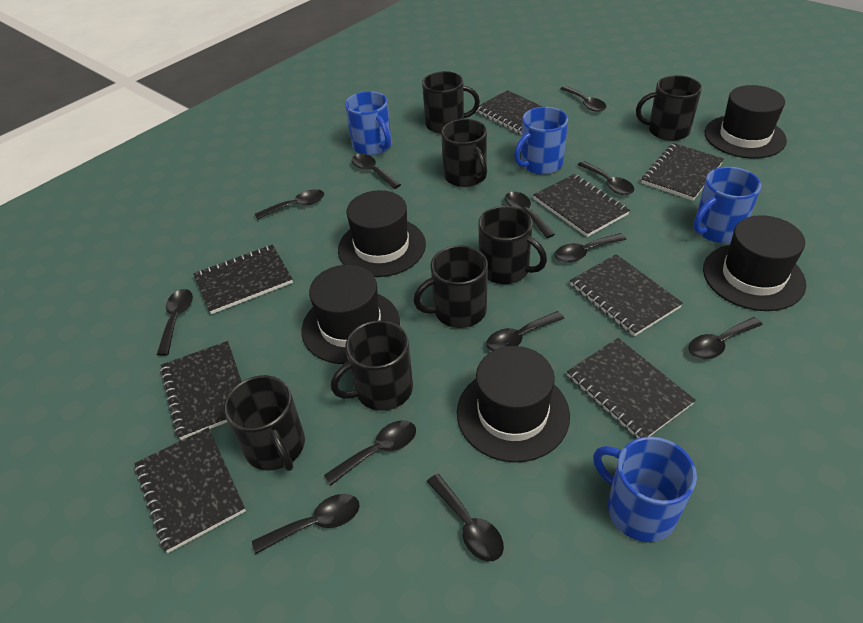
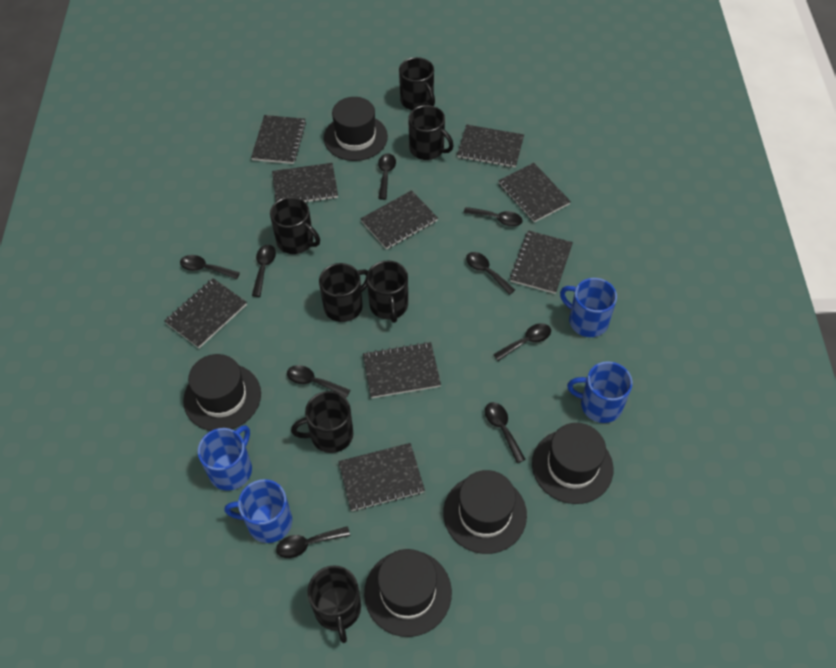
black notebook: 8 -> 9
black spoon: 12 -> 9

